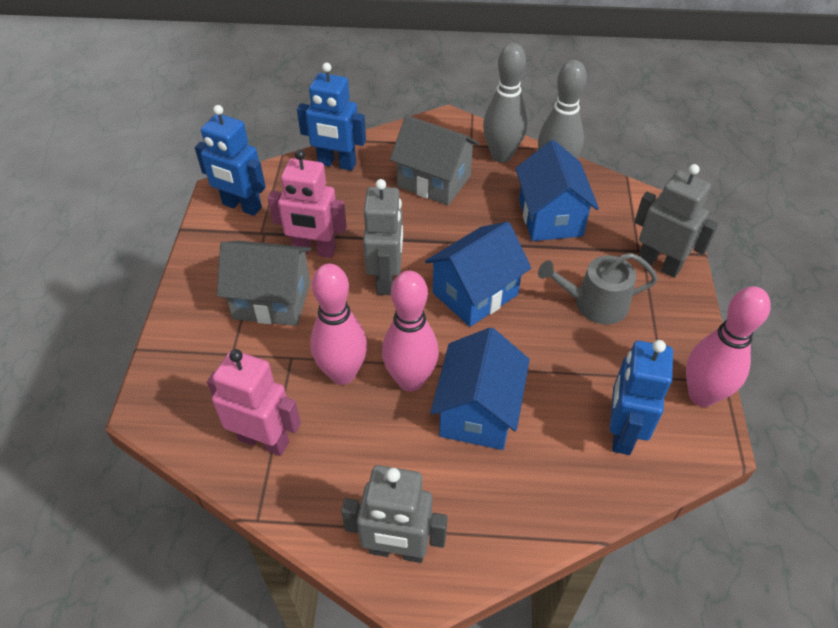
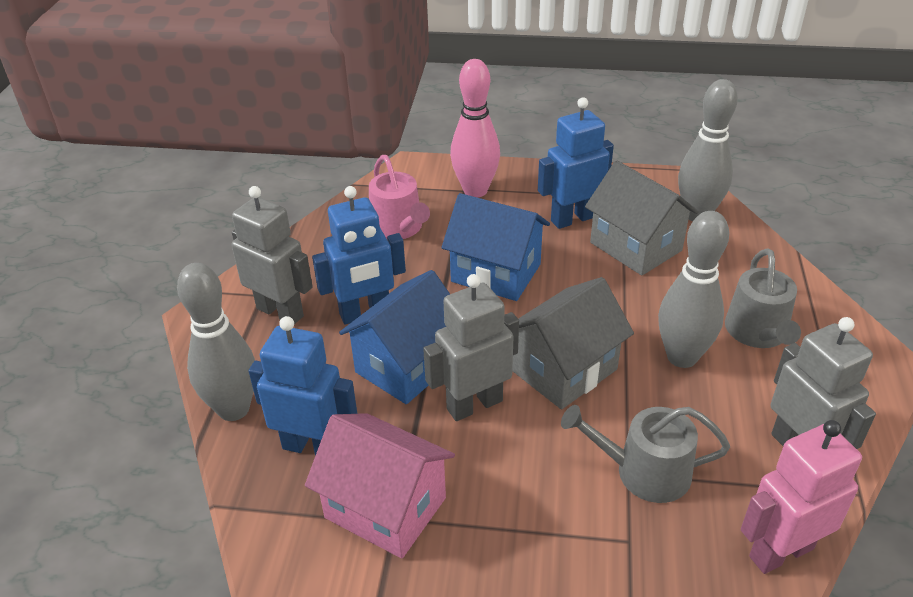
blue house: 3 -> 2
grey bowling pin: 2 -> 3
grey watering can: 1 -> 2
pink bowling pin: 3 -> 1
pink house: 0 -> 1
pink robot: 2 -> 1
pink watering can: 0 -> 1

